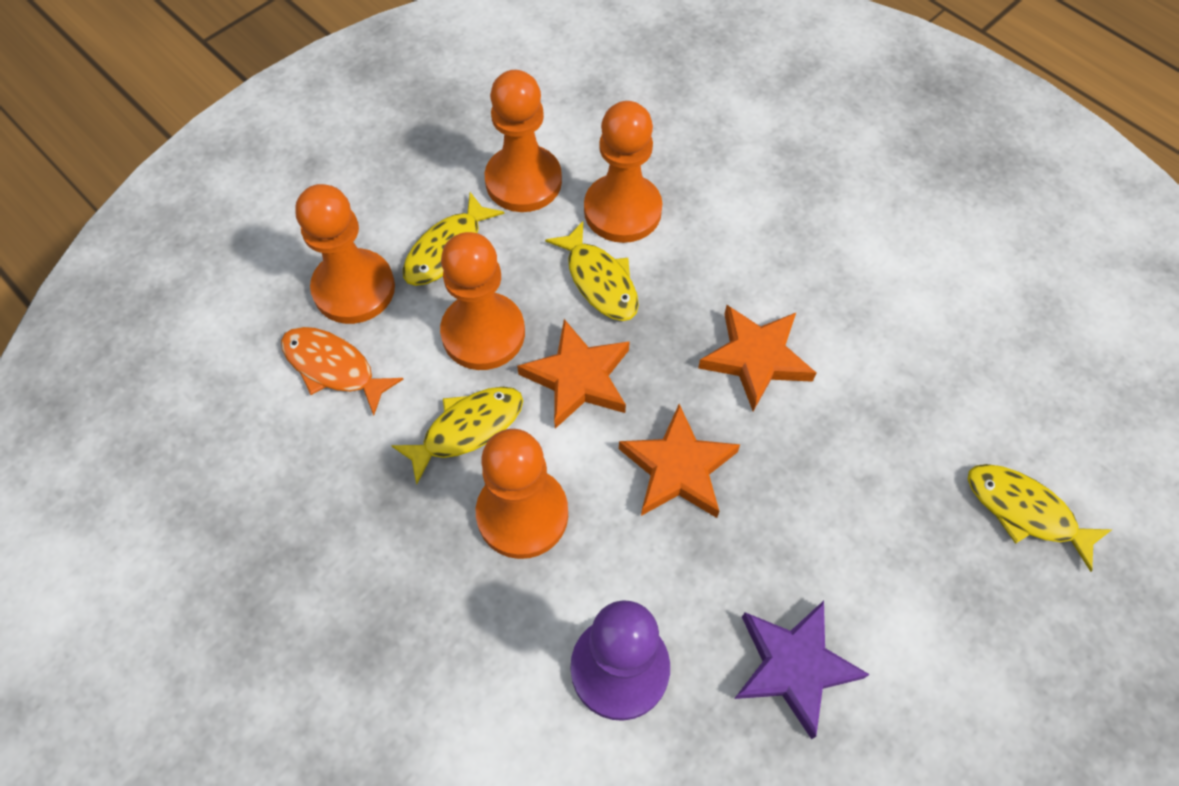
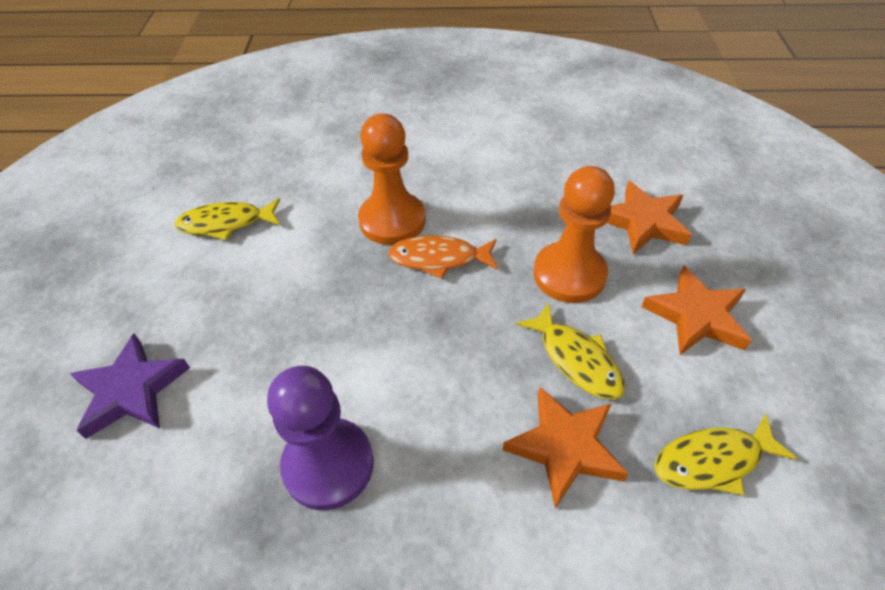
orange pawn: 5 -> 2
yellow fish: 4 -> 3

